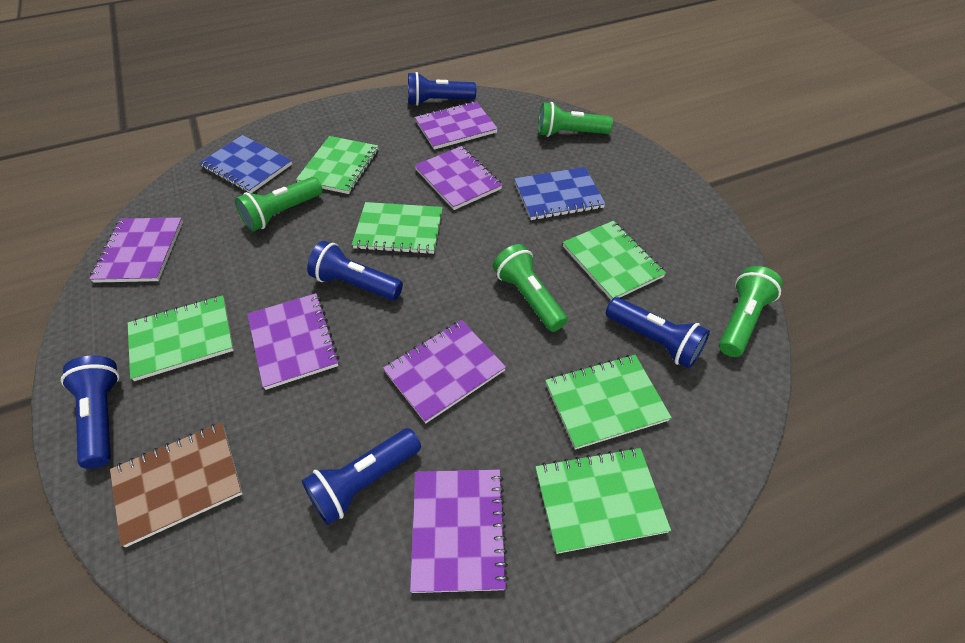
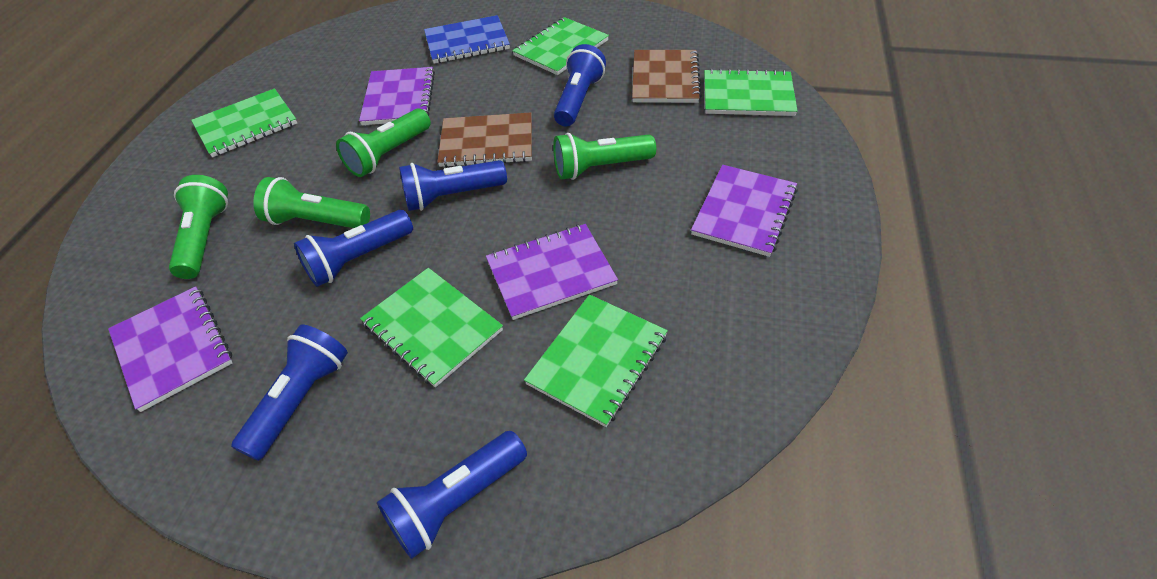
blue notebook: 2 -> 1
brown notebook: 1 -> 2
green notebook: 6 -> 5
purple notebook: 6 -> 4

